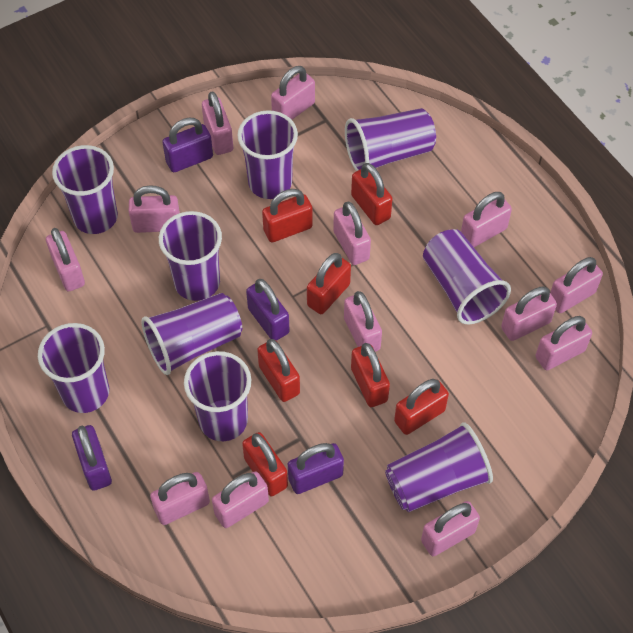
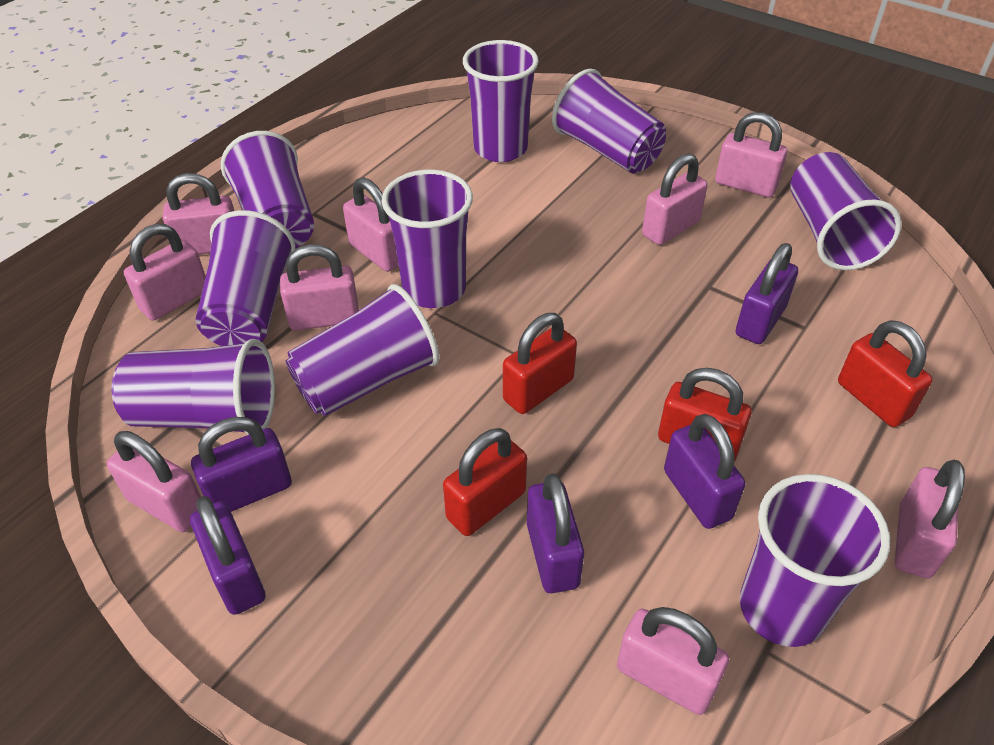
pink padlock: 13 -> 9
purple padlock: 4 -> 5
red padlock: 7 -> 4

